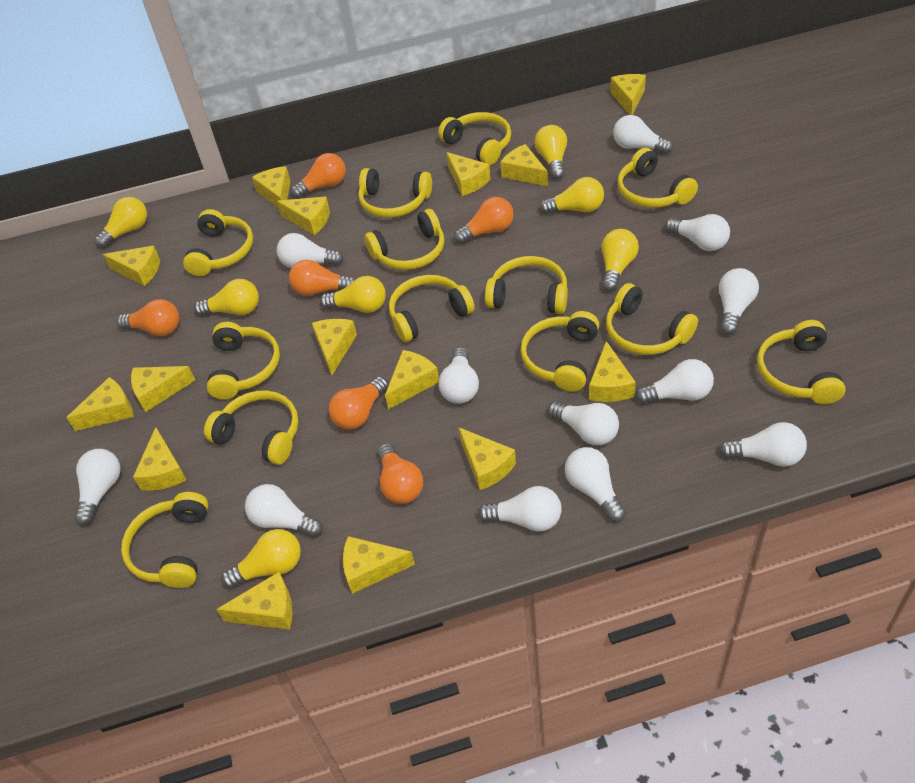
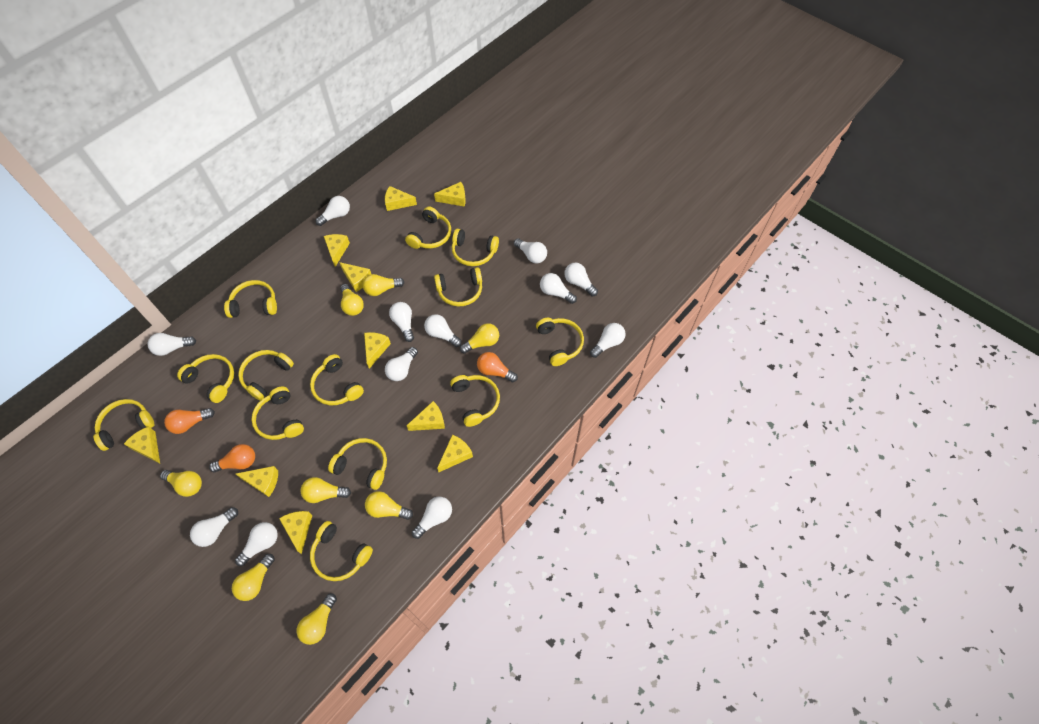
orange light bulb: 6 -> 3
yellow cheese: 15 -> 10
yellow light bulb: 7 -> 8

